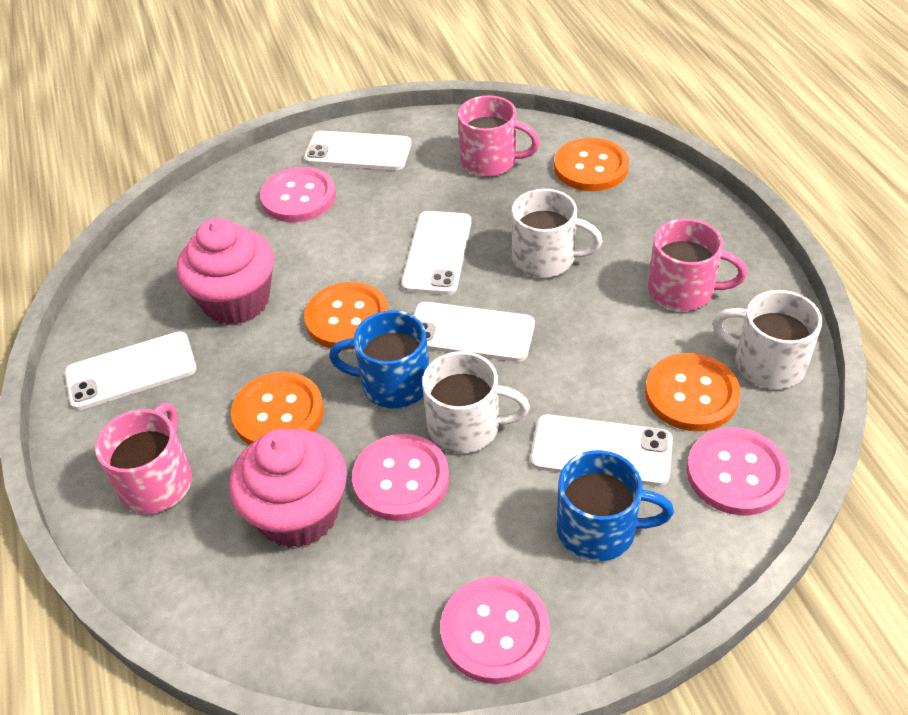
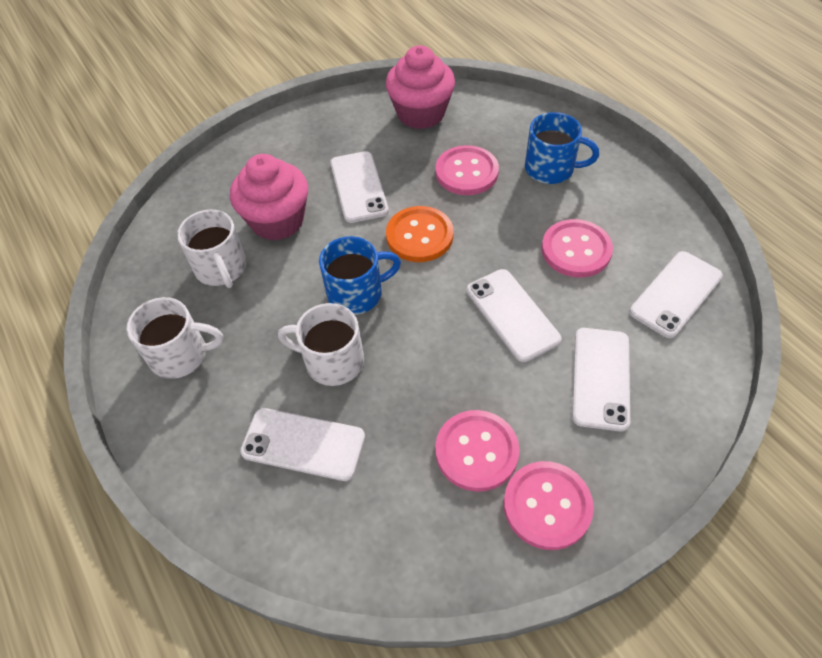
orange button: 4 -> 1
pink mug: 3 -> 0

